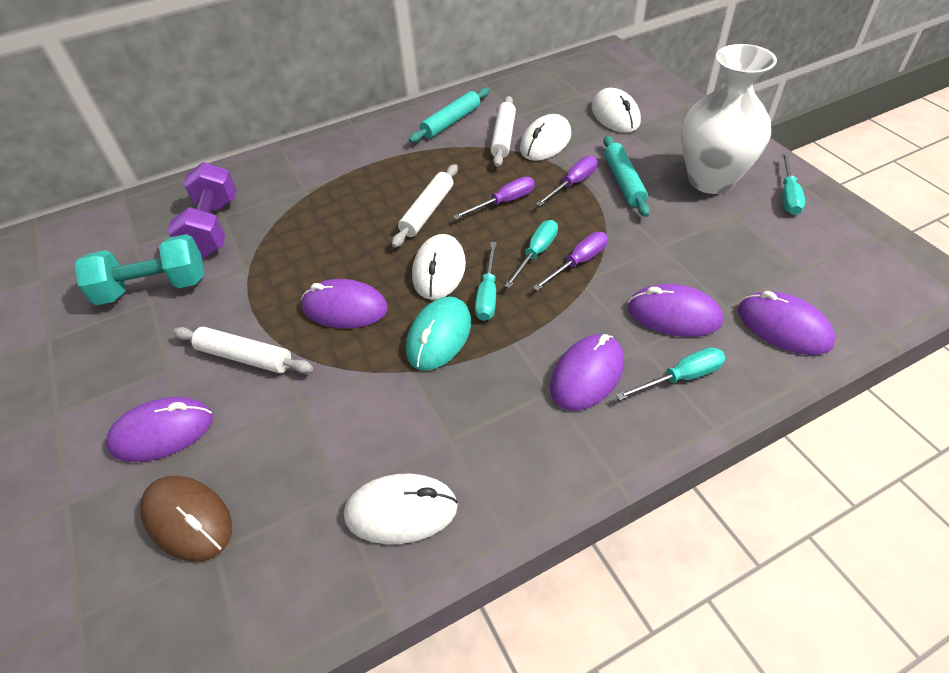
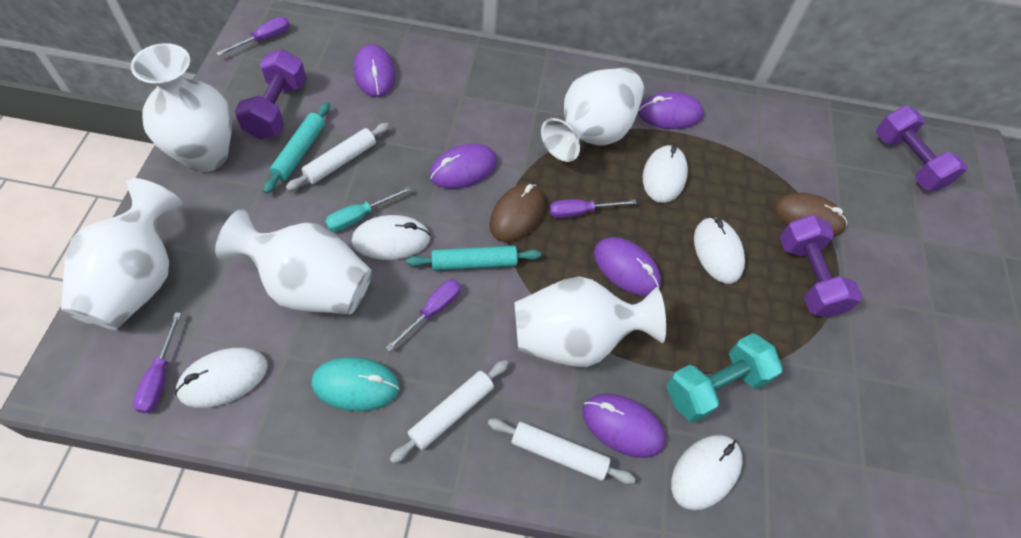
brown mouse: 1 -> 2
purple dumbbell: 1 -> 3
purple screwdriver: 3 -> 4
turquoise screwdriver: 4 -> 1
white mouse: 4 -> 5
white vase: 1 -> 5

